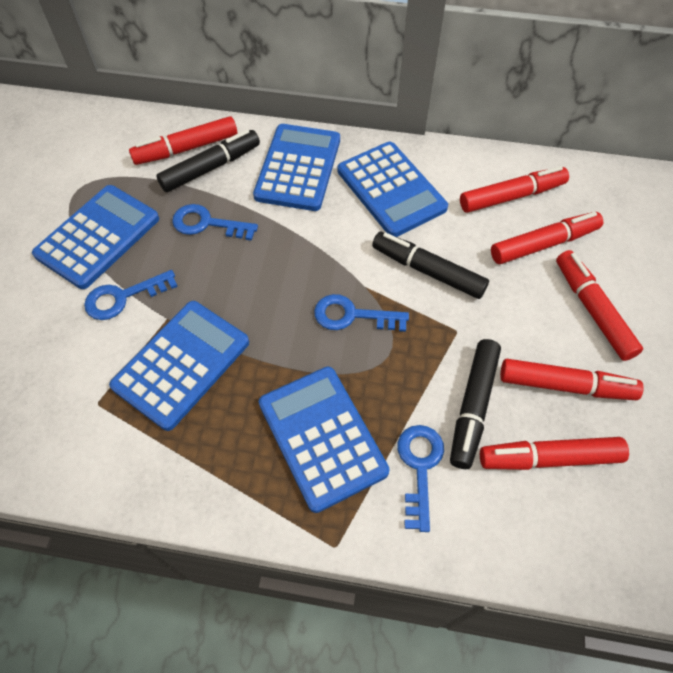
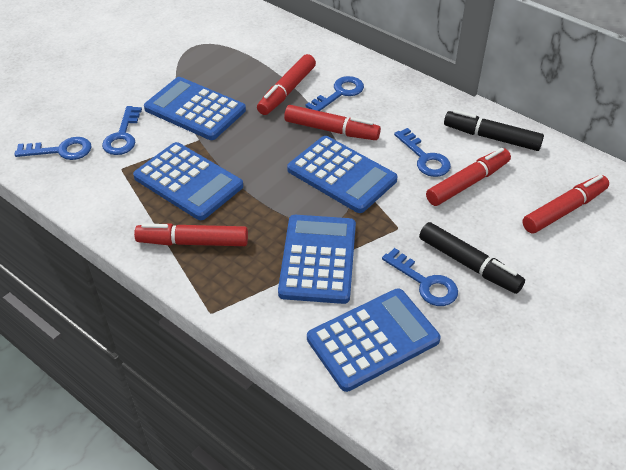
black marker: 3 -> 2
blue key: 4 -> 5
red marker: 6 -> 5

